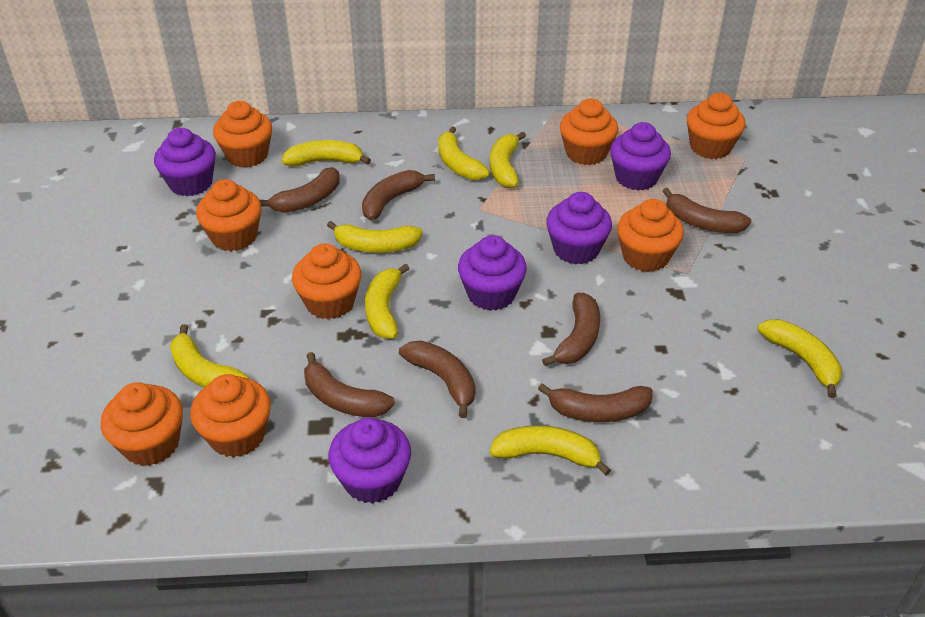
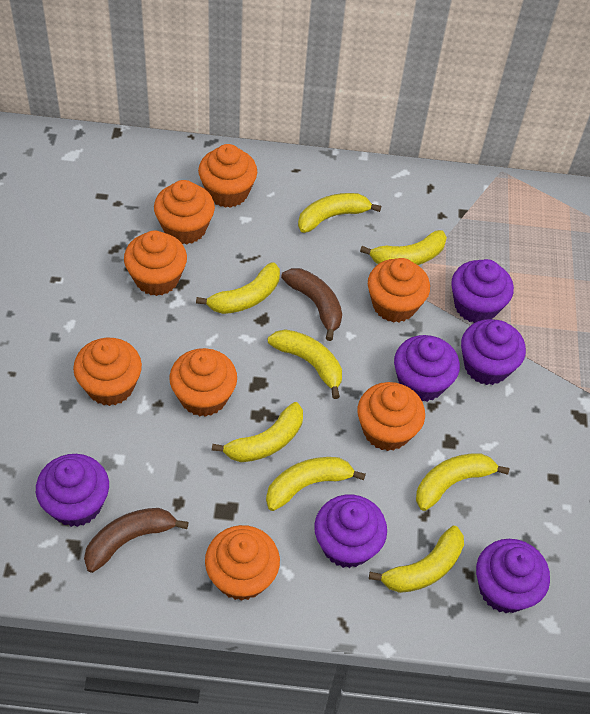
brown banana: 7 -> 2
purple cupcake: 5 -> 6

